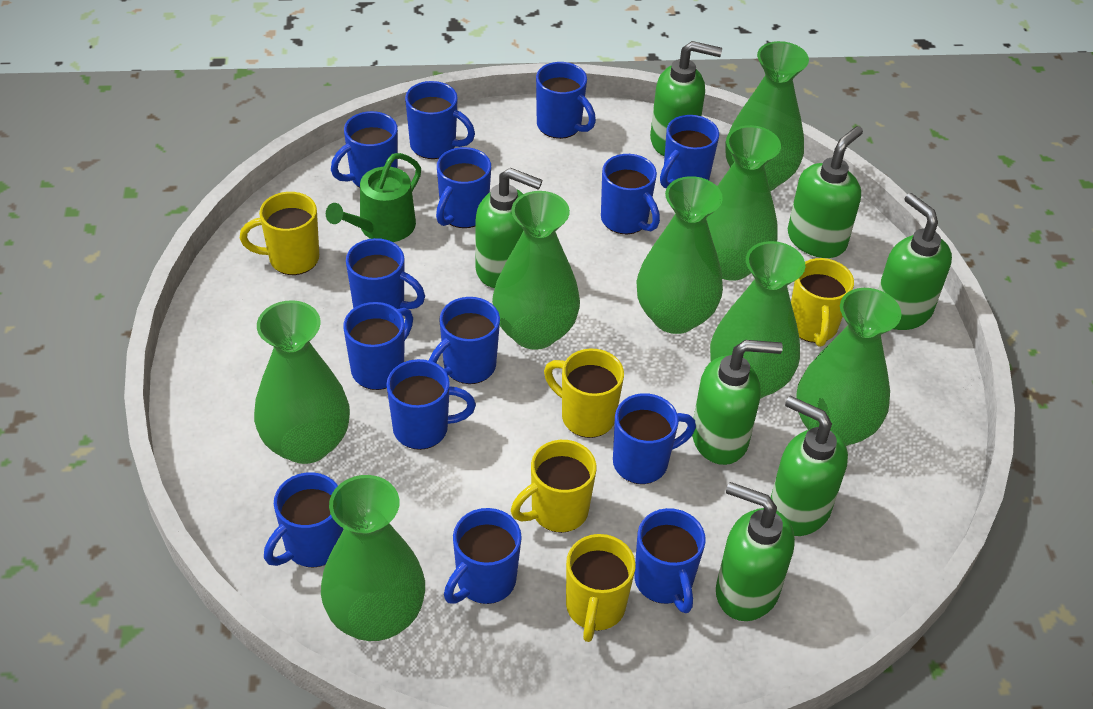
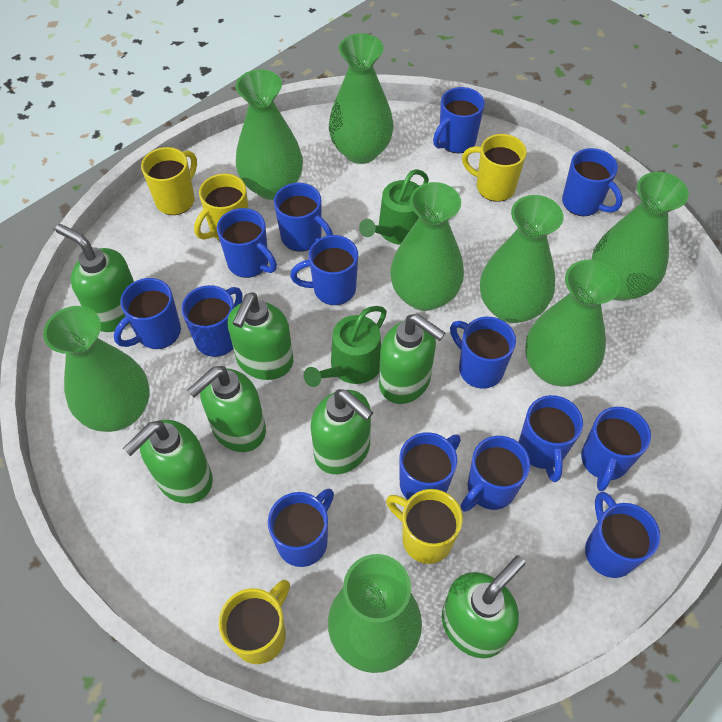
green watering can: 1 -> 2

